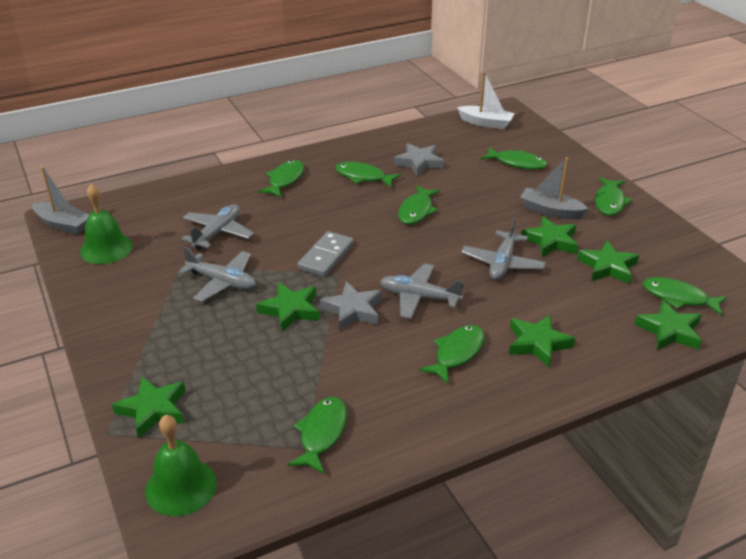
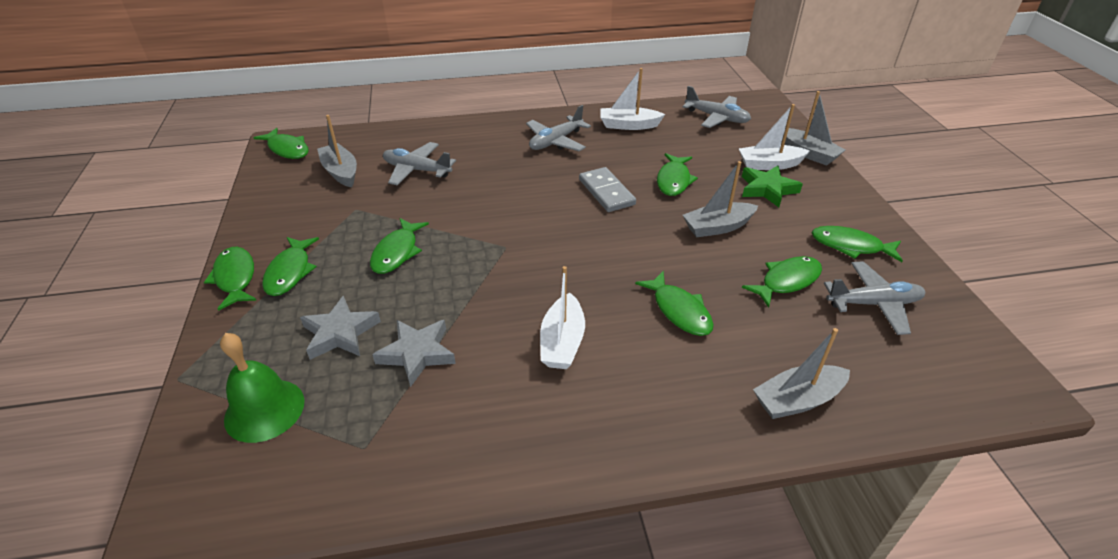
green bell: 2 -> 1
green star: 6 -> 1
grey boat: 2 -> 4
white boat: 1 -> 3

